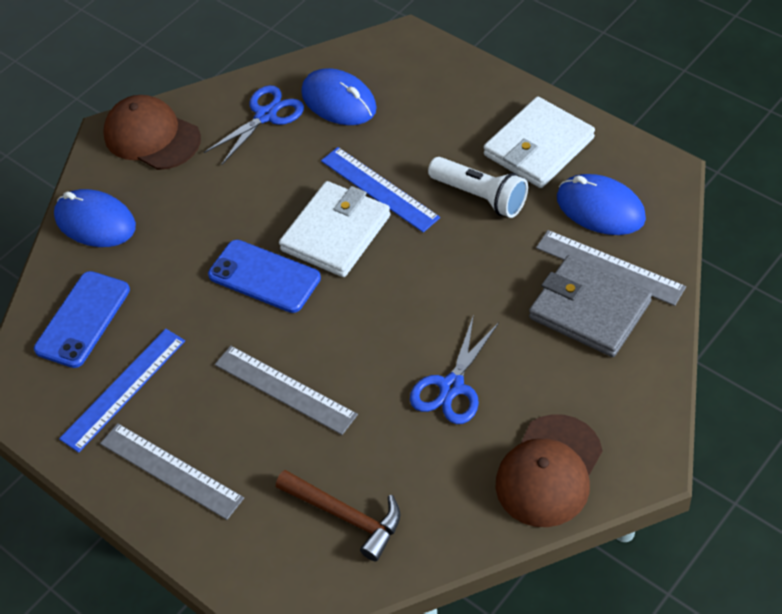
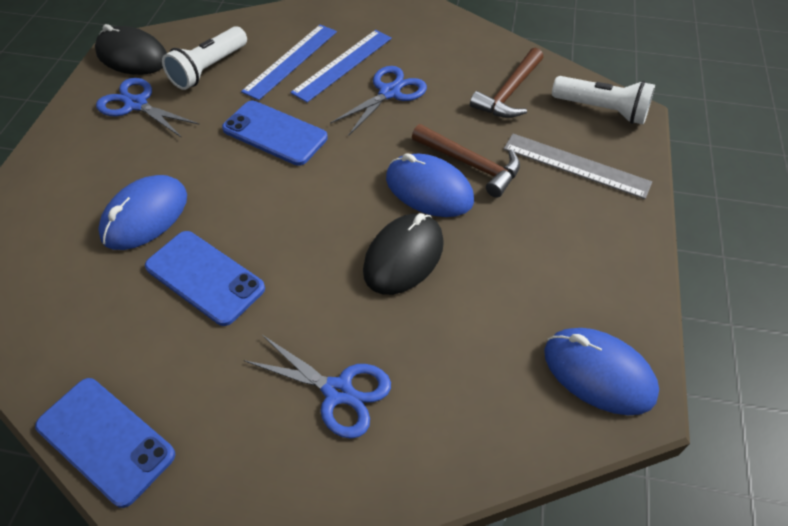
black mouse: 0 -> 2
blue phone: 2 -> 3
blue scissors: 2 -> 3
brown cap: 2 -> 0
brown hammer: 1 -> 2
grey ruler: 3 -> 1
grey wallet: 1 -> 0
white flashlight: 1 -> 2
white wallet: 2 -> 0

